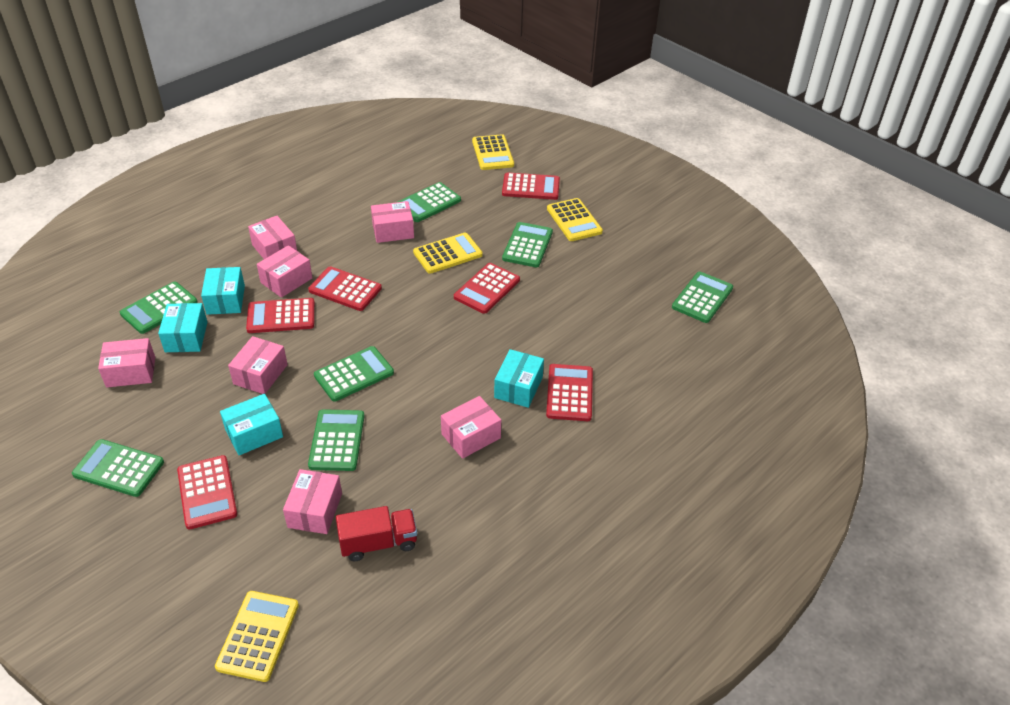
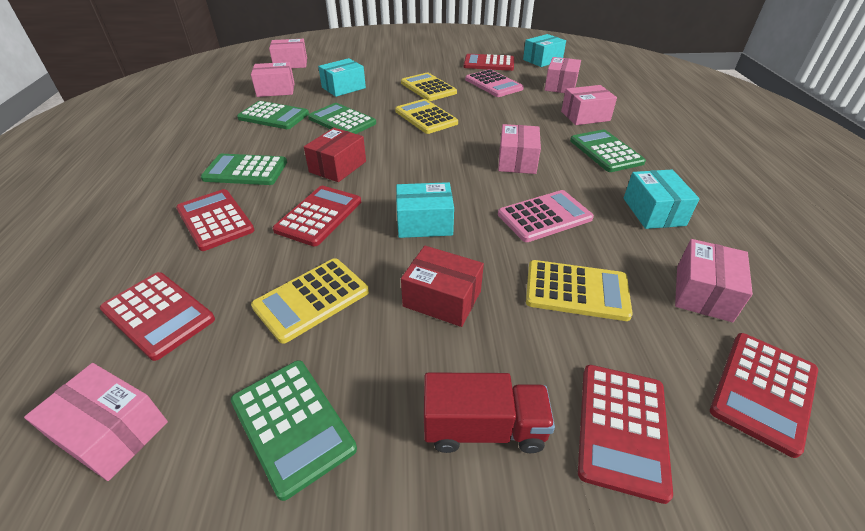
green calculator: 7 -> 5
pink calculator: 0 -> 2
red box: 0 -> 2

